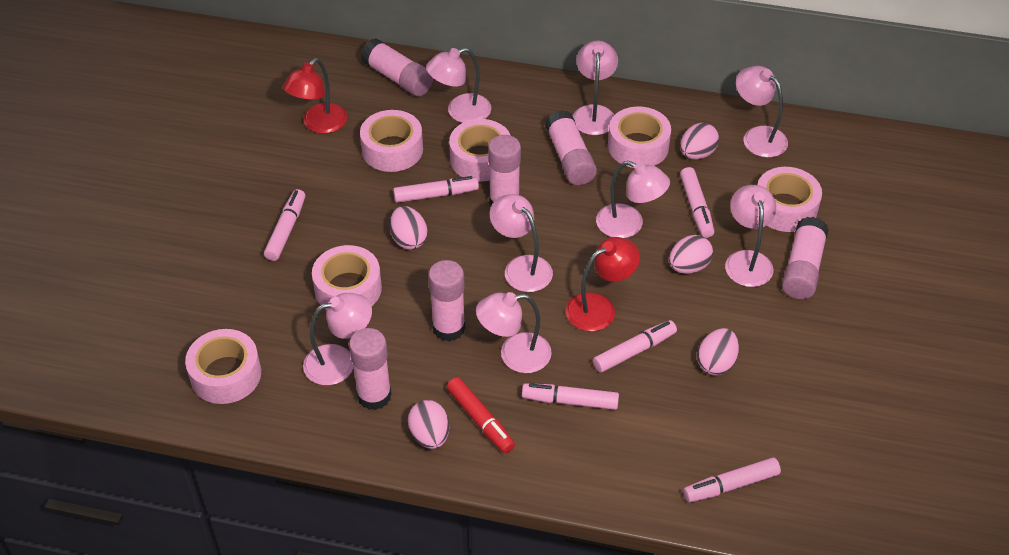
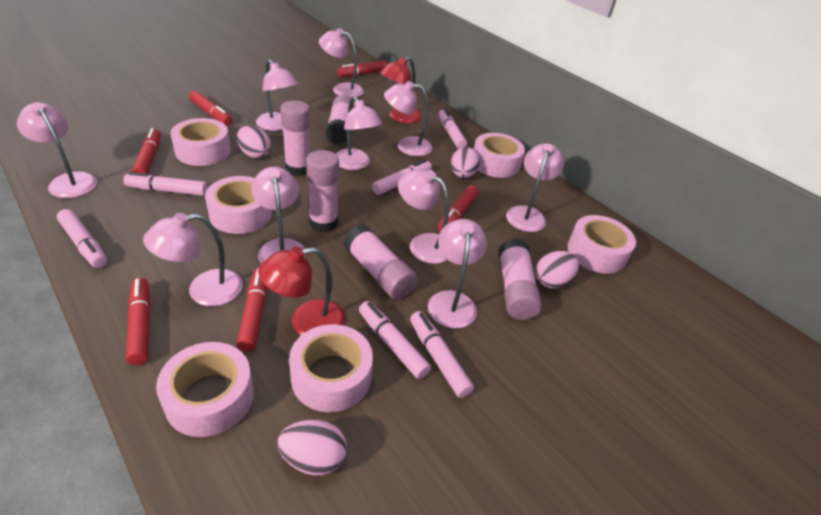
pink egg: 5 -> 4
pink glue stick: 6 -> 5
pink lamp: 8 -> 10
red marker: 1 -> 6

